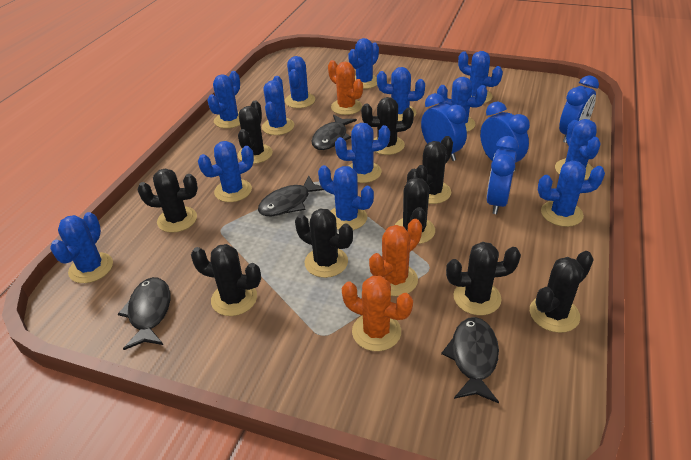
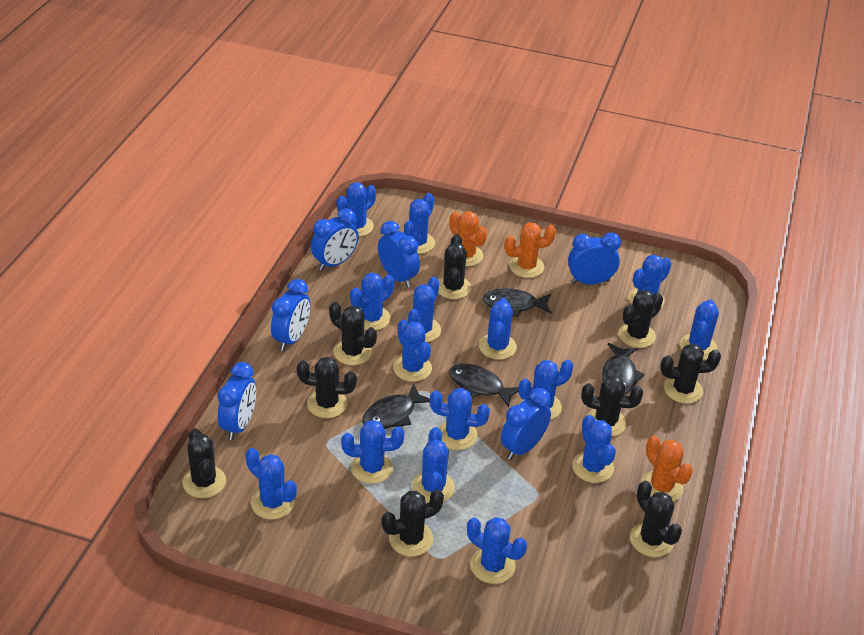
blue cactus: 13 -> 15
blue clock: 4 -> 6

